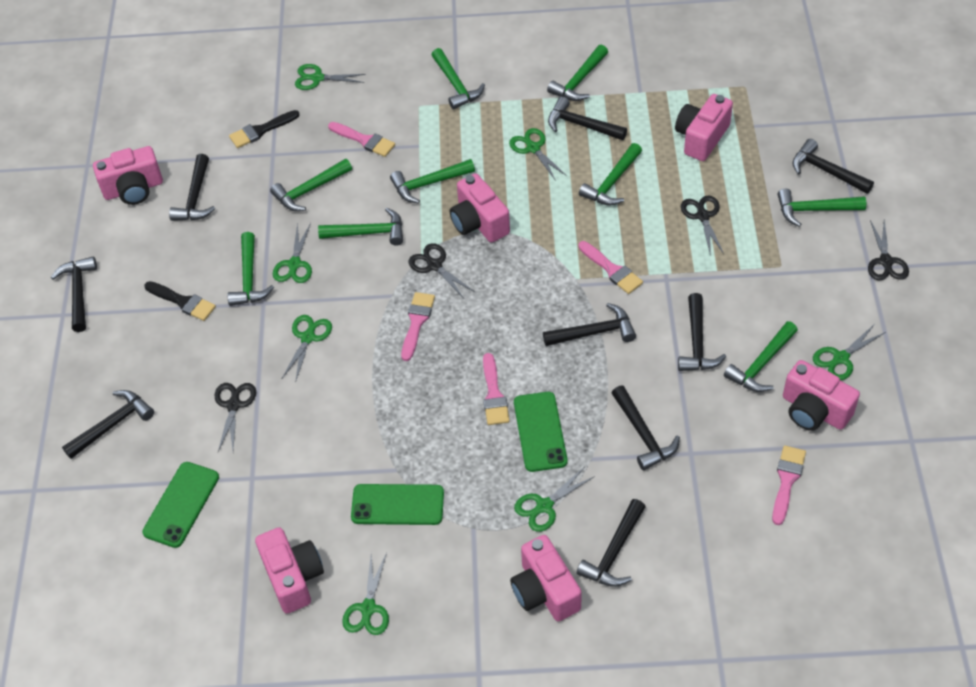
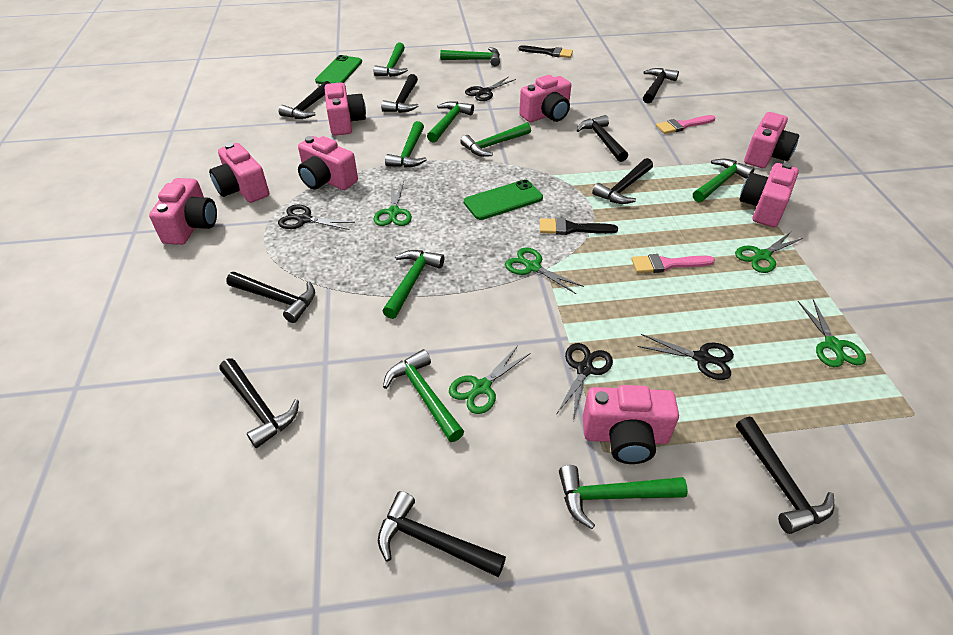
green phone: 3 -> 2
green scissors: 7 -> 5
pink brush: 5 -> 2
pink camera: 6 -> 8

